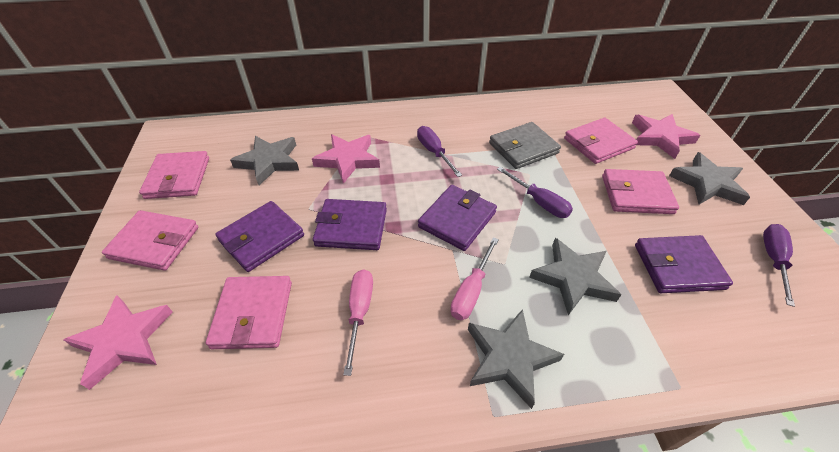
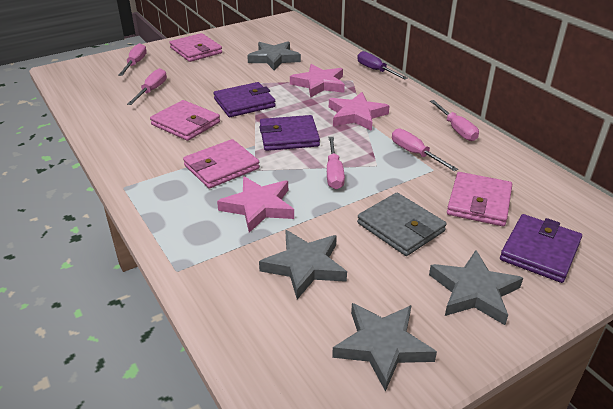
pink screwdriver: 2 -> 5
pink wallet: 5 -> 4
purple screwdriver: 3 -> 1
purple wallet: 4 -> 3

